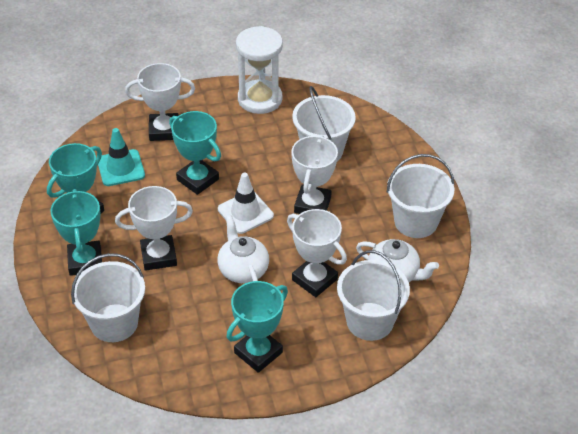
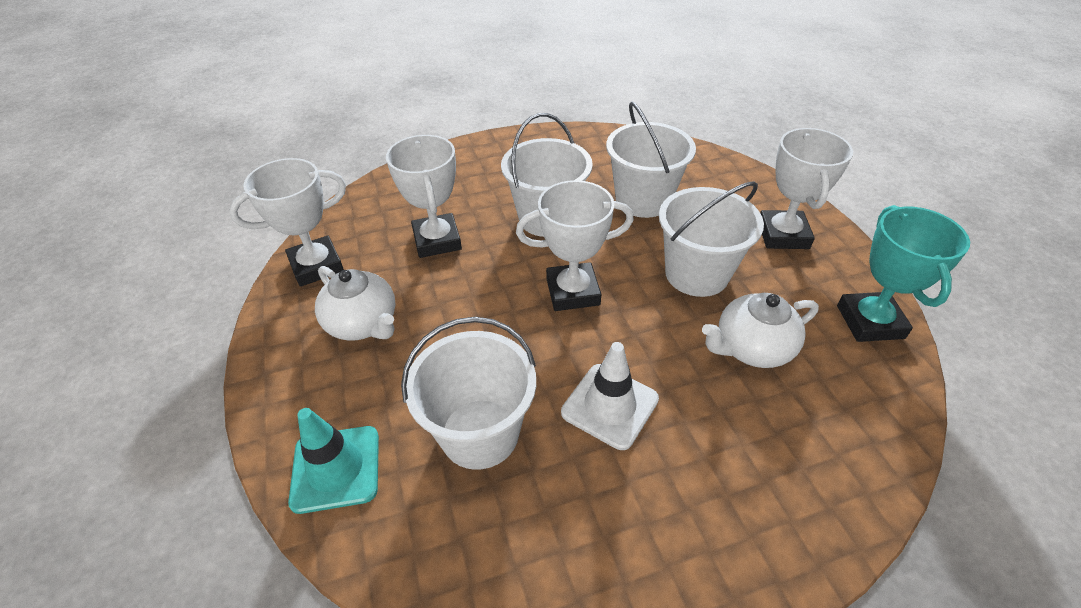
turquoise trophy: 4 -> 1
white hourglass: 1 -> 0

